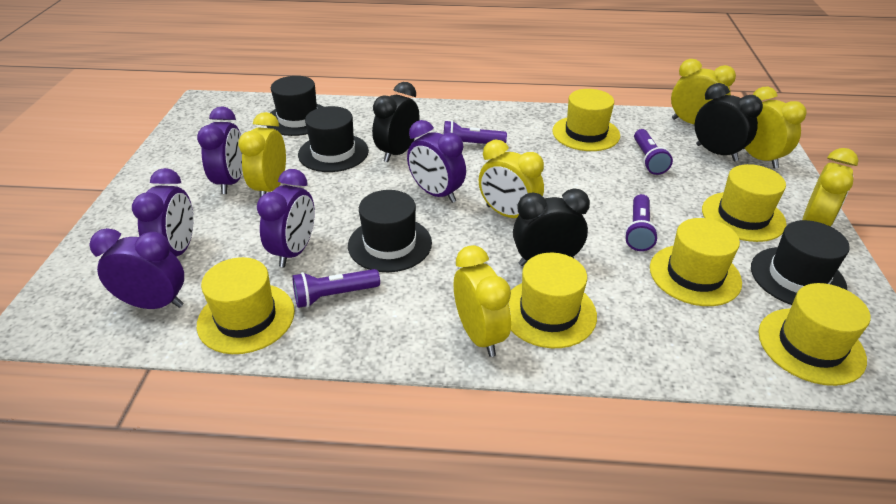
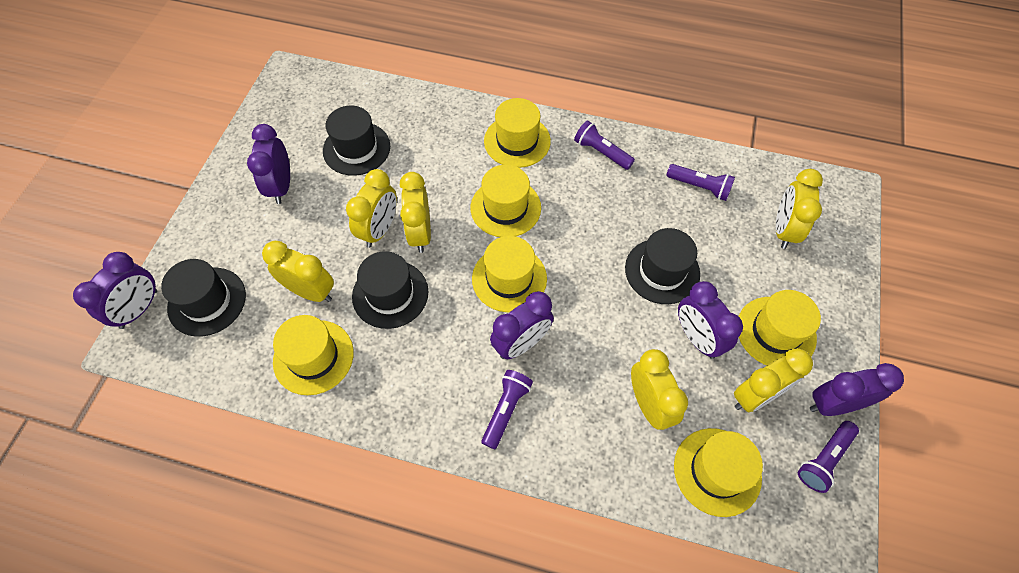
black clock: 3 -> 0

